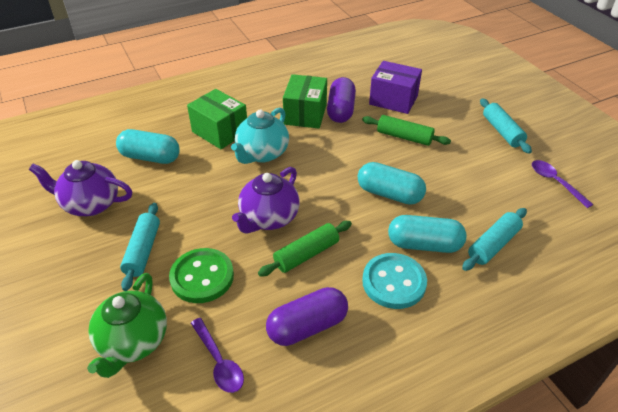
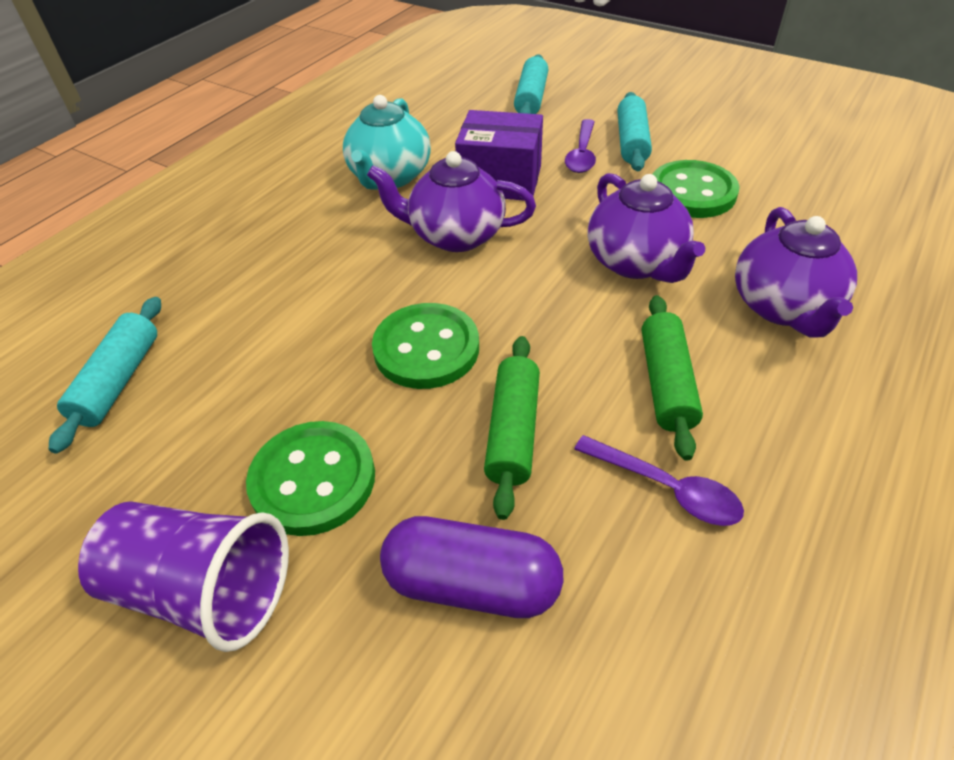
green box: 2 -> 0
green button: 1 -> 3
green teapot: 1 -> 0
purple capsule: 2 -> 1
purple cup: 0 -> 1
purple teapot: 2 -> 3
turquoise button: 1 -> 0
turquoise capsule: 3 -> 0

